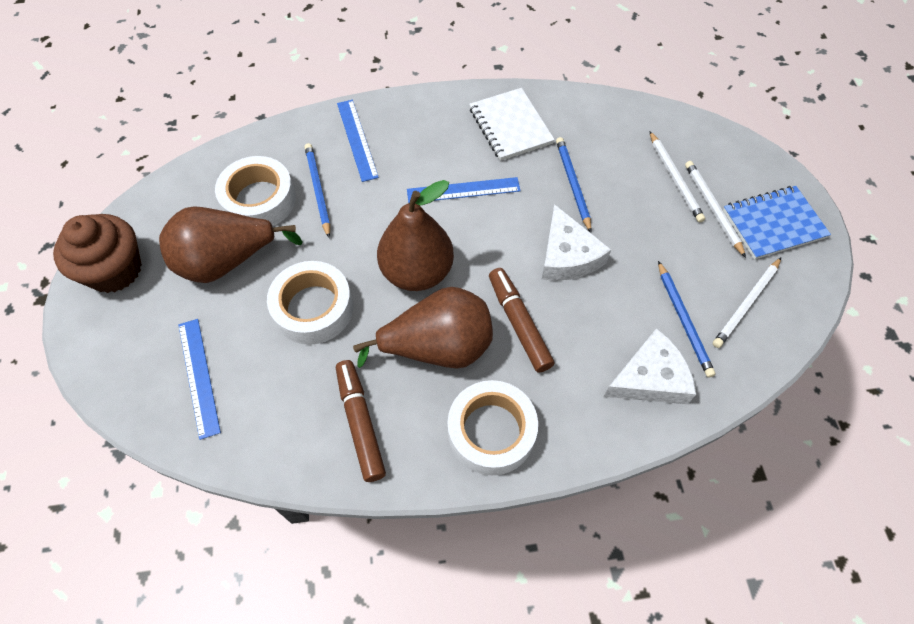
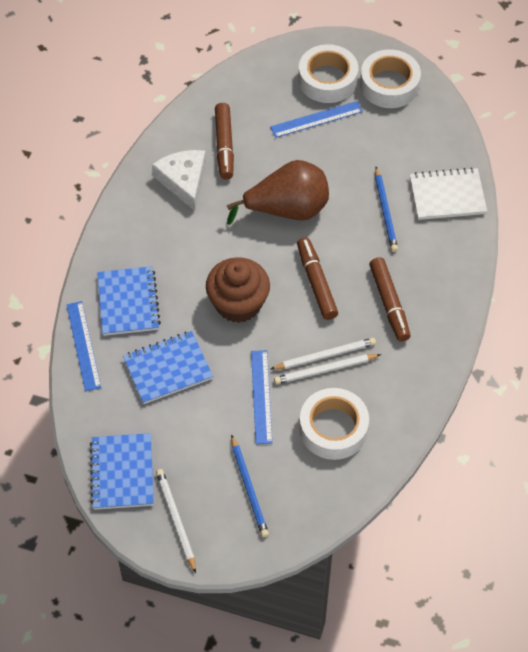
blue notebook: 1 -> 3
blue pencil: 3 -> 2
brown marker: 2 -> 3
brown pear: 3 -> 1
white cheese: 2 -> 1

